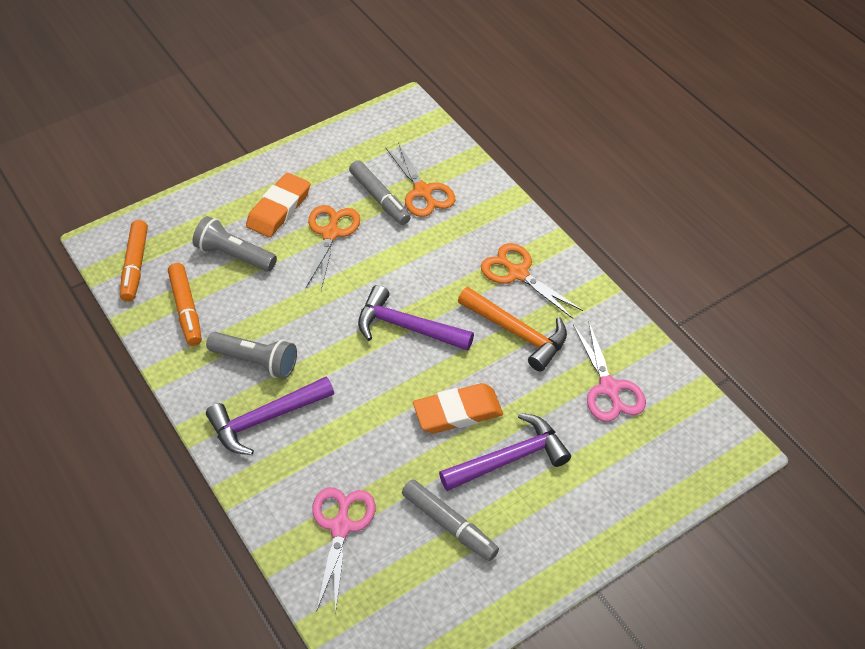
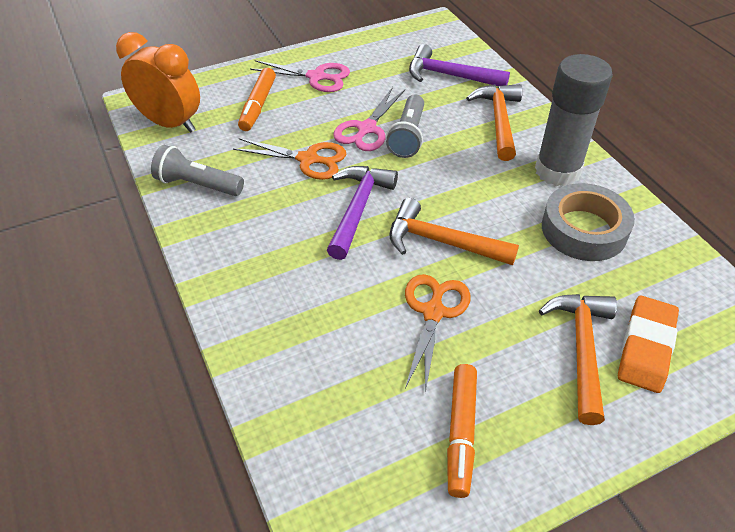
grey glue stick: 0 -> 1
grey marker: 2 -> 0
grey tape: 0 -> 1
orange clock: 0 -> 1
orange eraser: 2 -> 1
orange hammer: 1 -> 3
orange scissors: 3 -> 2
purple hammer: 3 -> 2

